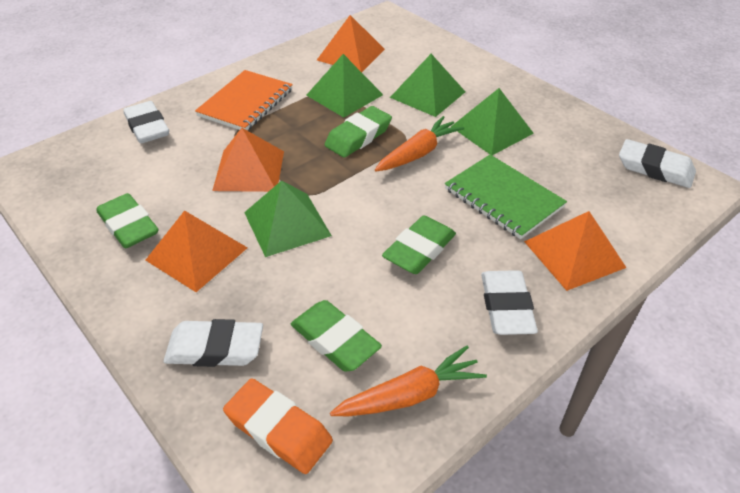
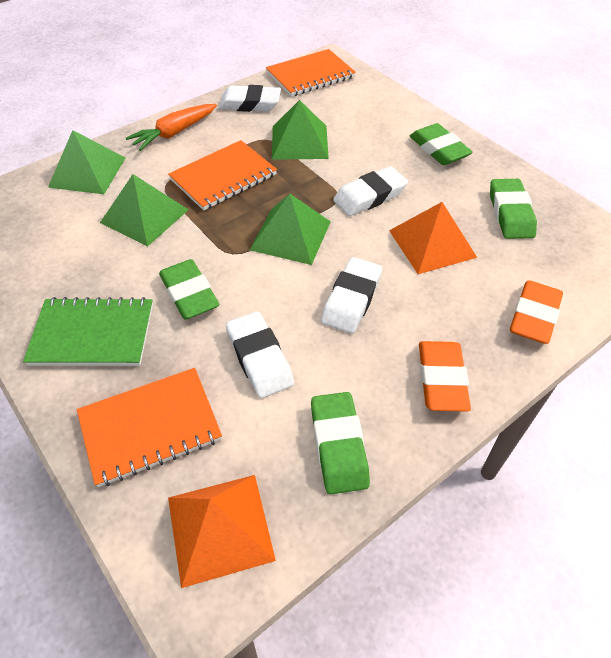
orange carrot: 2 -> 1
orange eraser: 1 -> 2
orange notebook: 1 -> 3
orange pyramid: 4 -> 2

